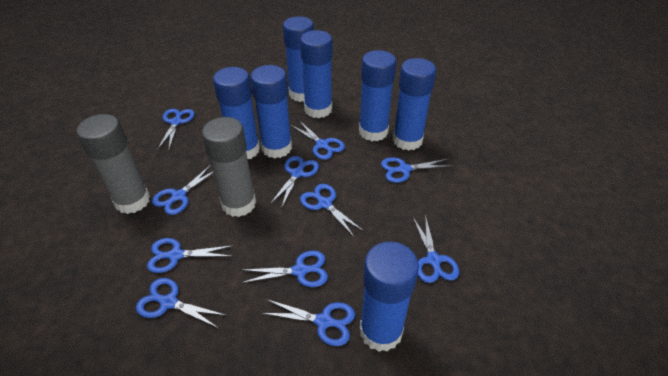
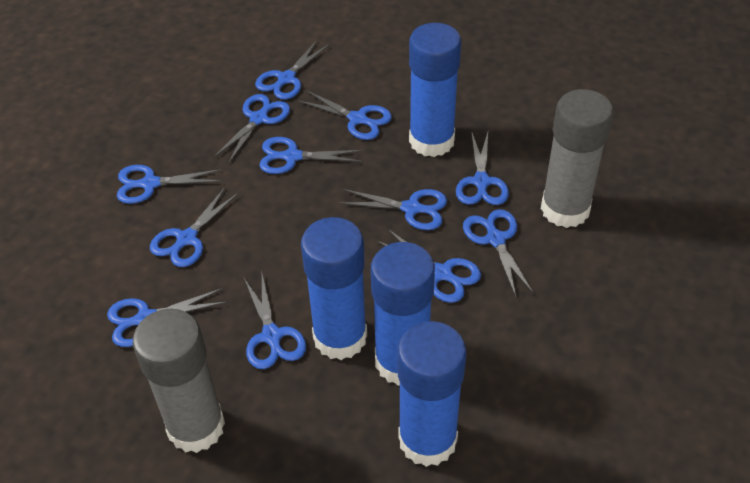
blue glue stick: 7 -> 4
blue scissors: 11 -> 12

